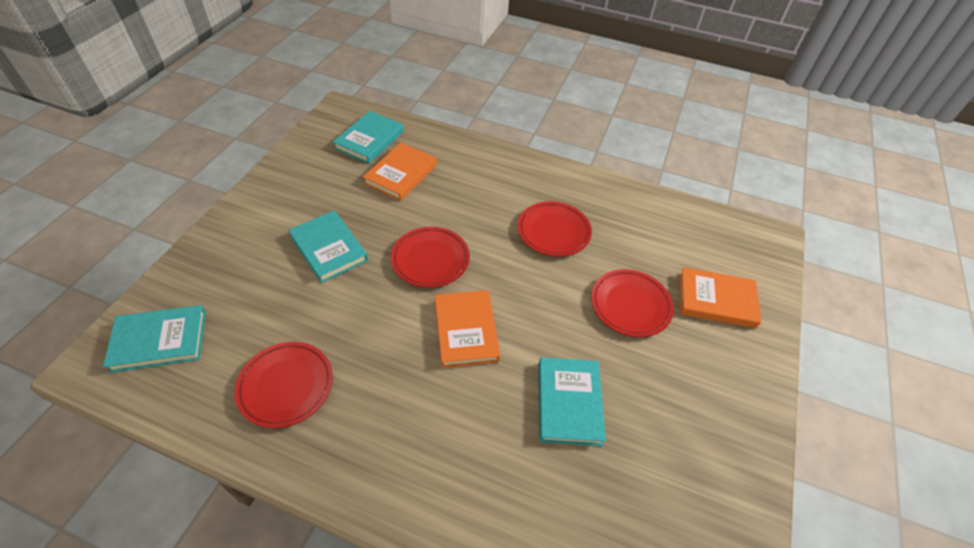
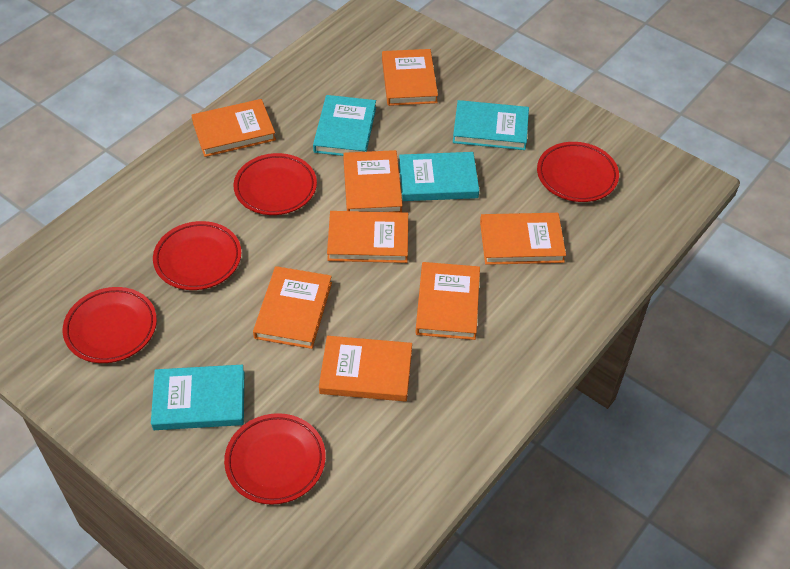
orange book: 3 -> 8
red plate: 4 -> 5

